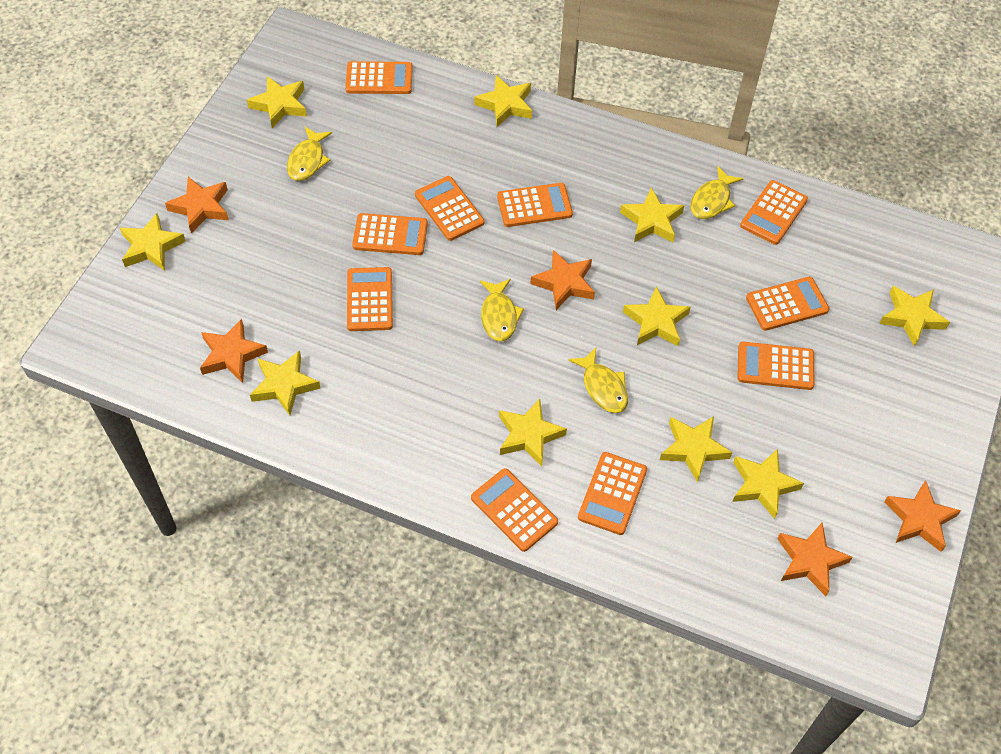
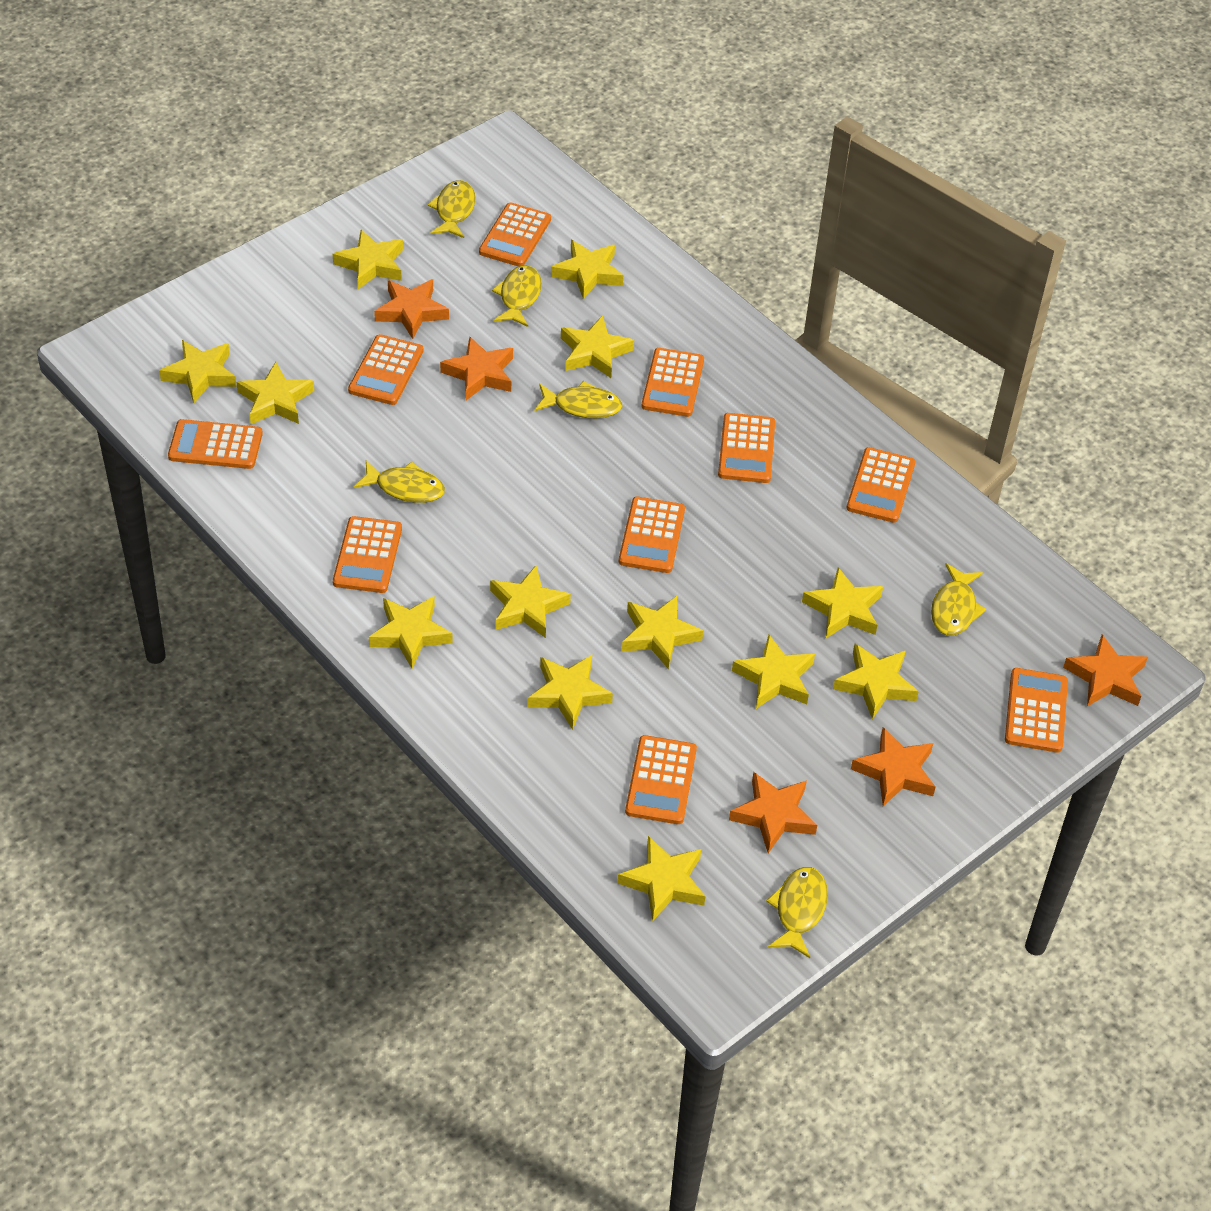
yellow fish: 4 -> 6
yellow star: 10 -> 13

